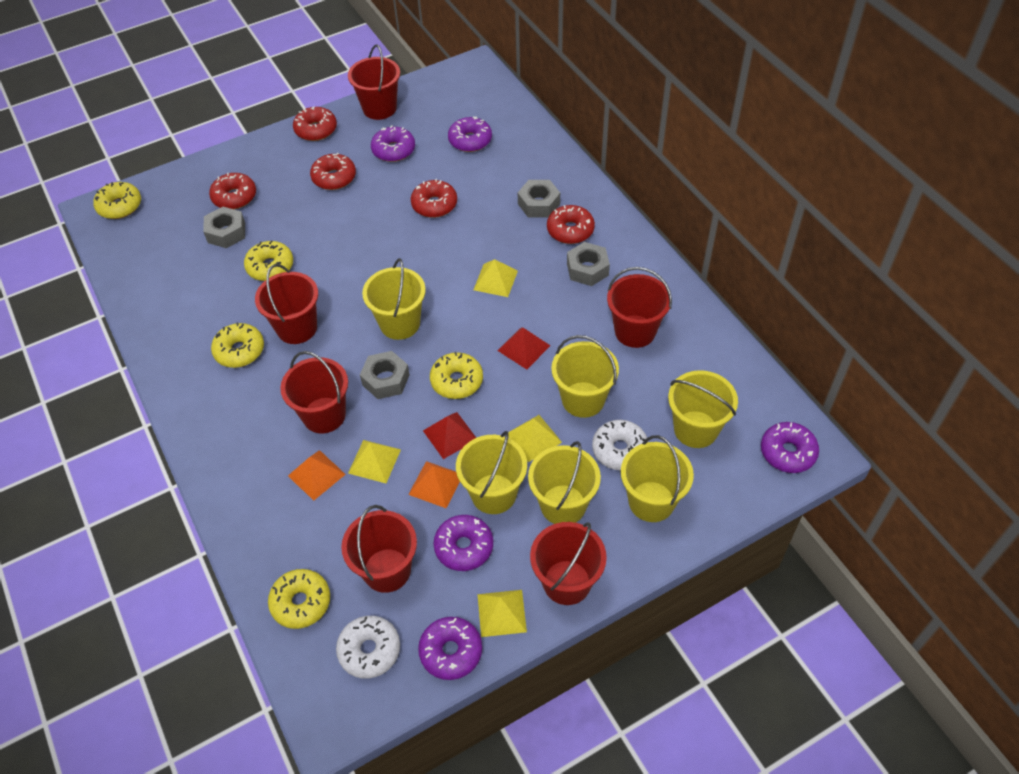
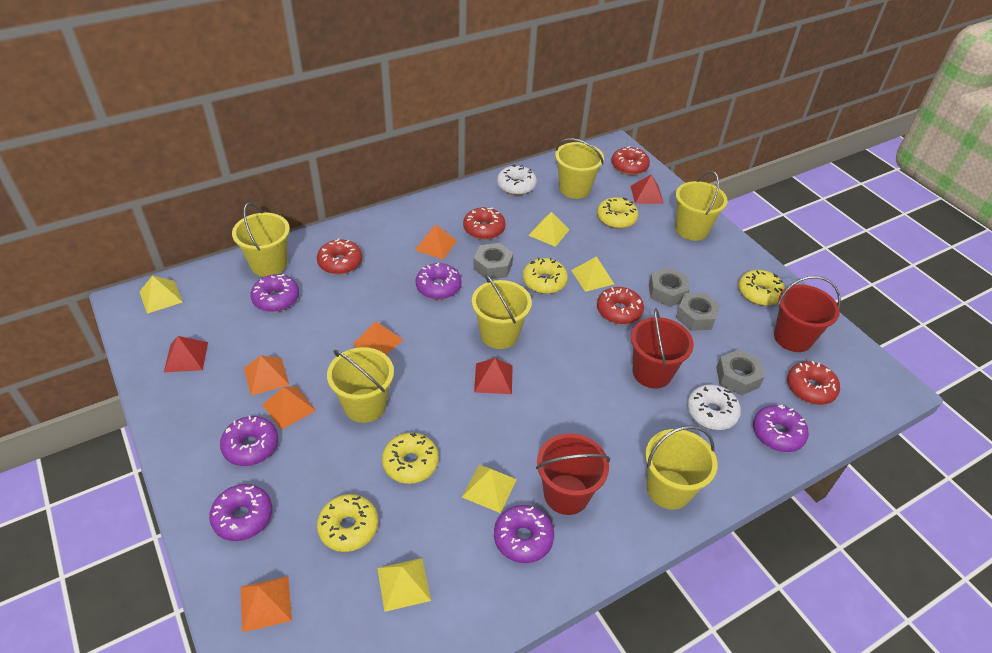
orange pyramid: 2 -> 5
purple donut: 5 -> 6
red bucket: 6 -> 3
red pyramid: 2 -> 3
yellow pyramid: 4 -> 5

